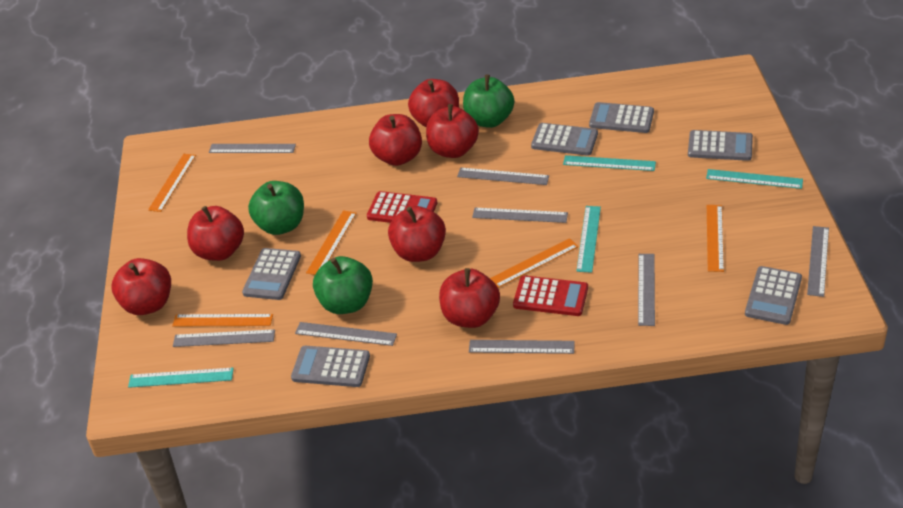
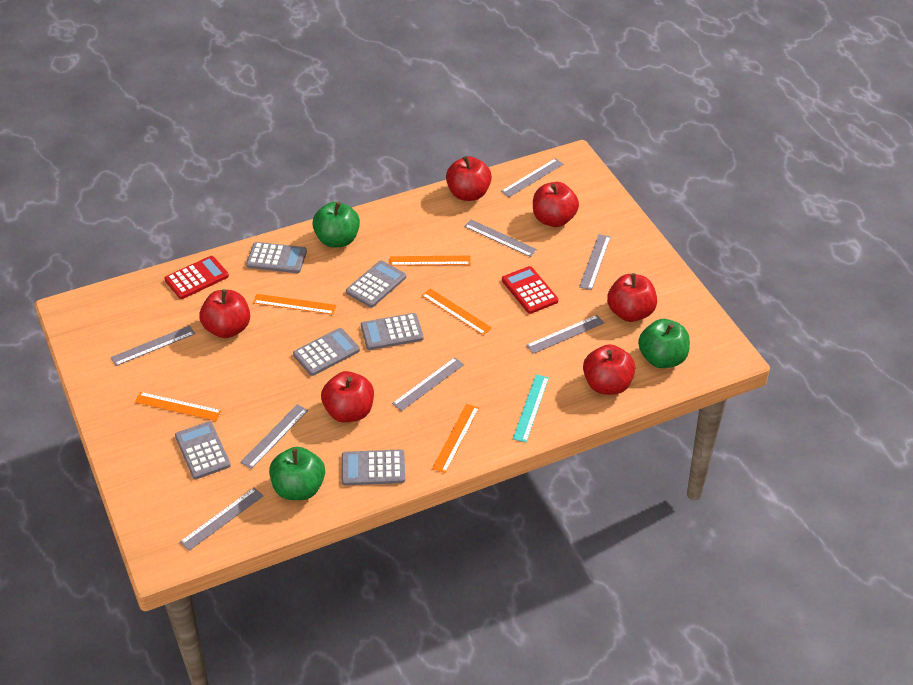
red apple: 7 -> 6
turquoise ruler: 4 -> 1

